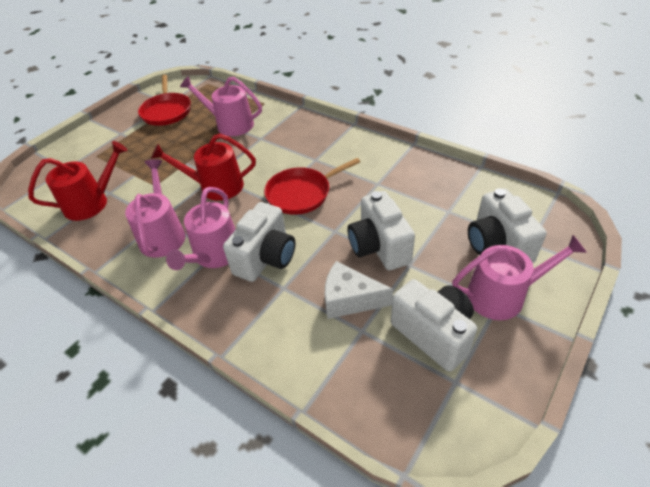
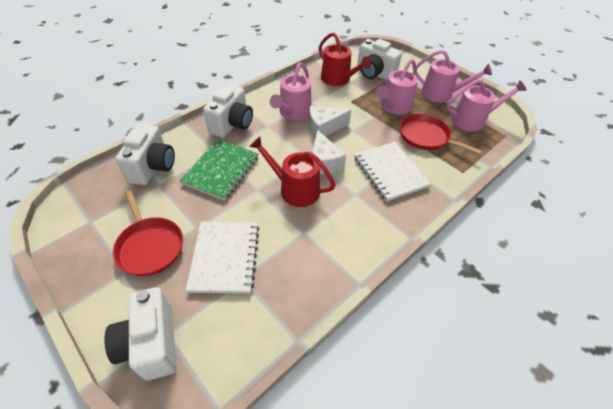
green notebook: 0 -> 1
white cheese: 1 -> 2
white notebook: 0 -> 2

